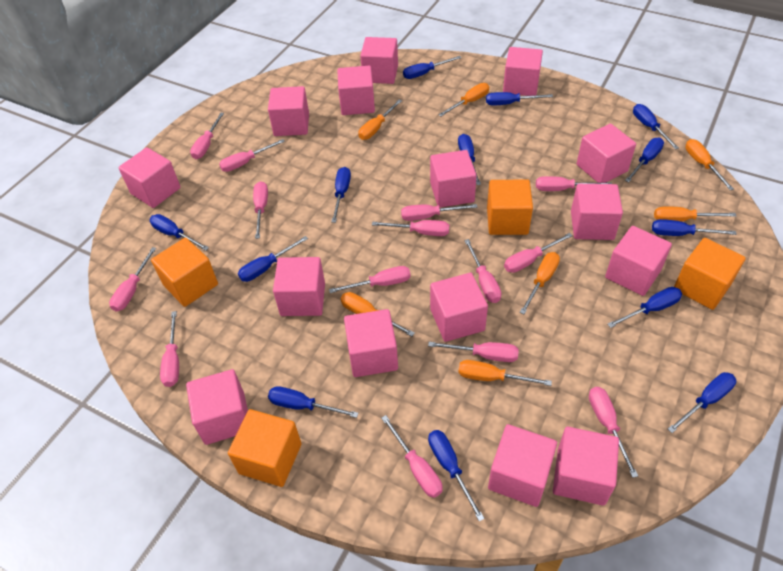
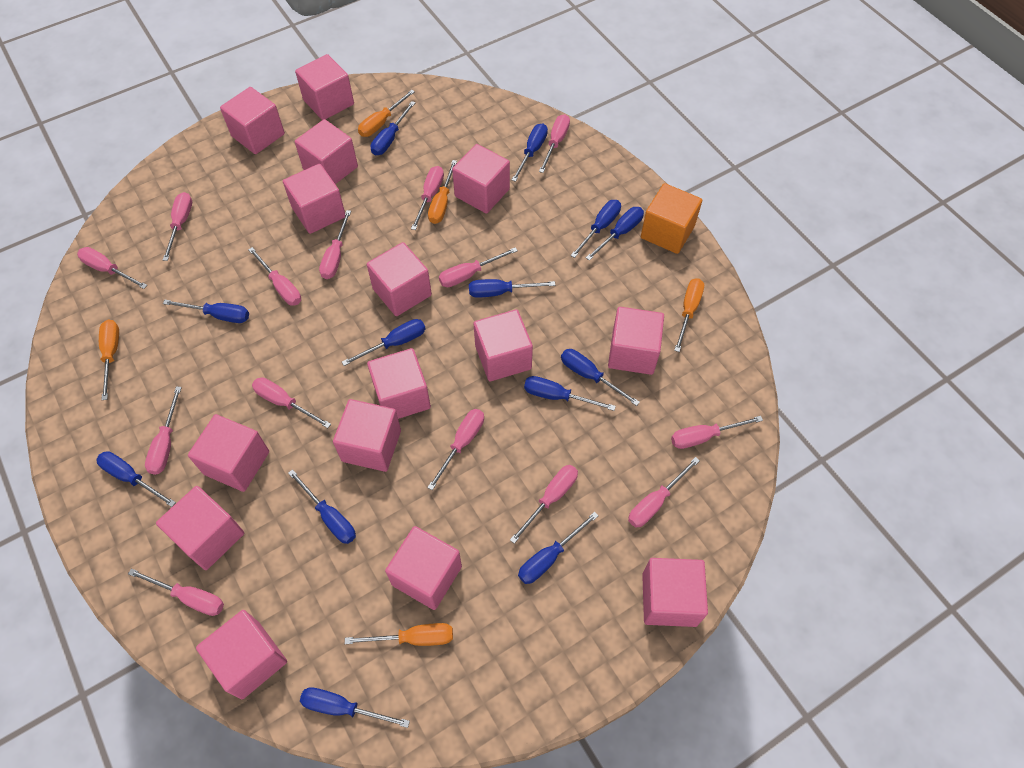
orange cube: 4 -> 1
orange screwdriver: 7 -> 5

